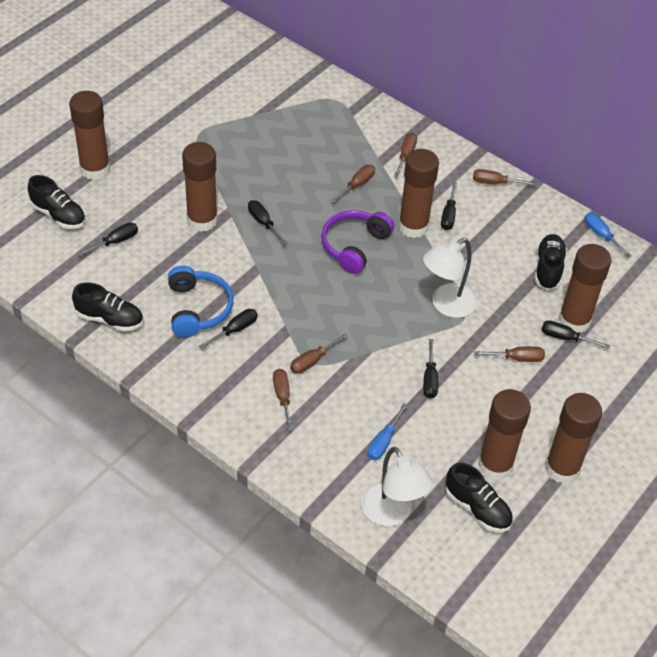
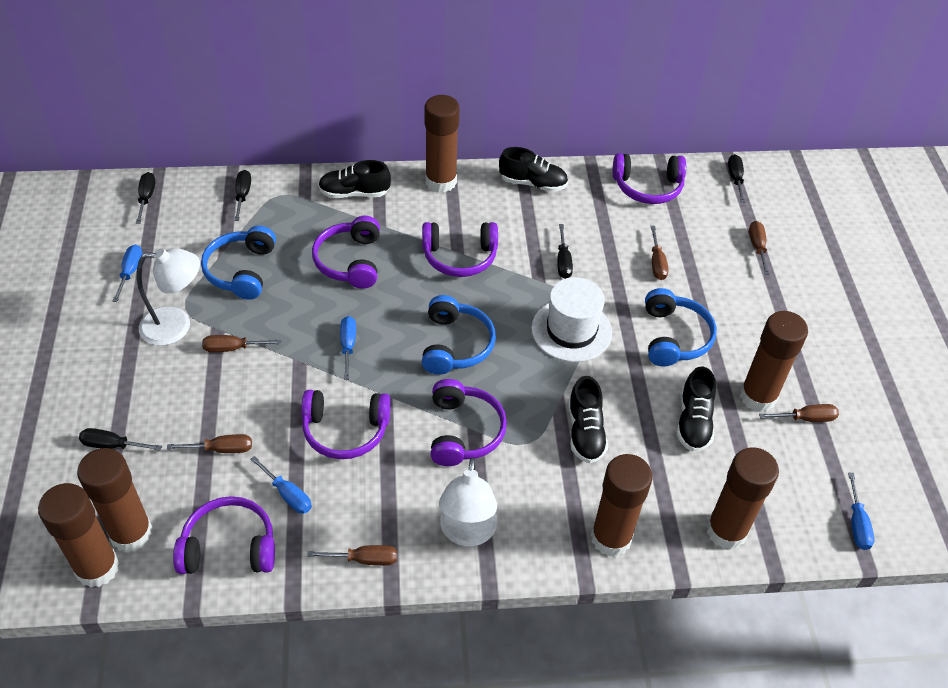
black screwdriver: 6 -> 5
blue headphones: 1 -> 3
blue screwdriver: 2 -> 4
purple headphones: 1 -> 6
white hat: 0 -> 1

